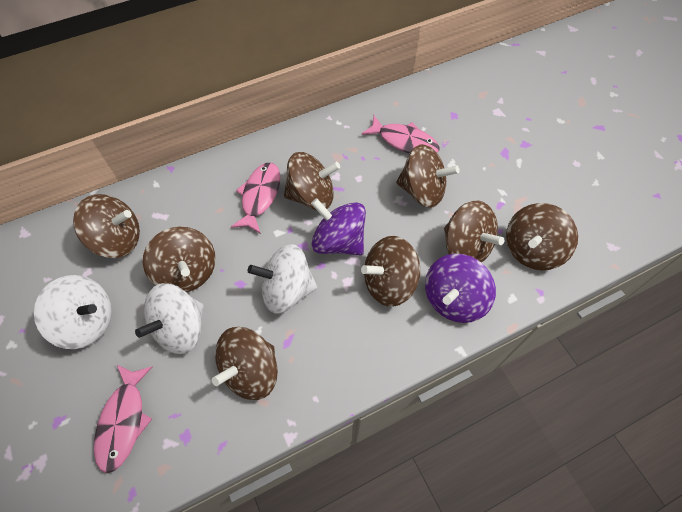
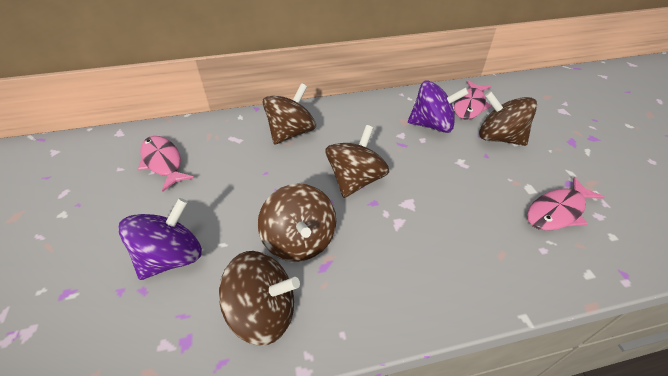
brown spinning top: 8 -> 5
white spinning top: 3 -> 0

